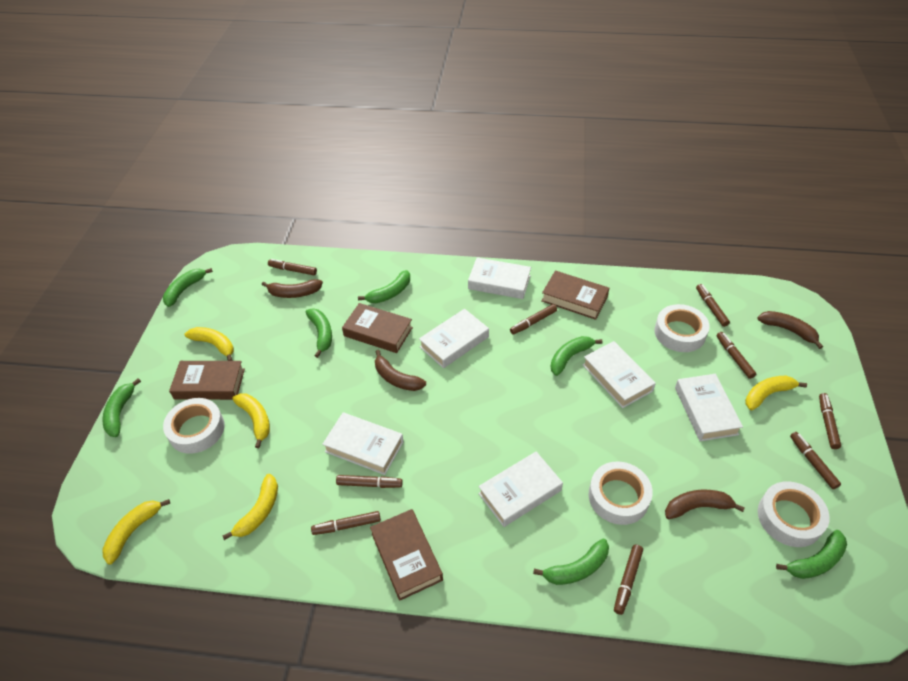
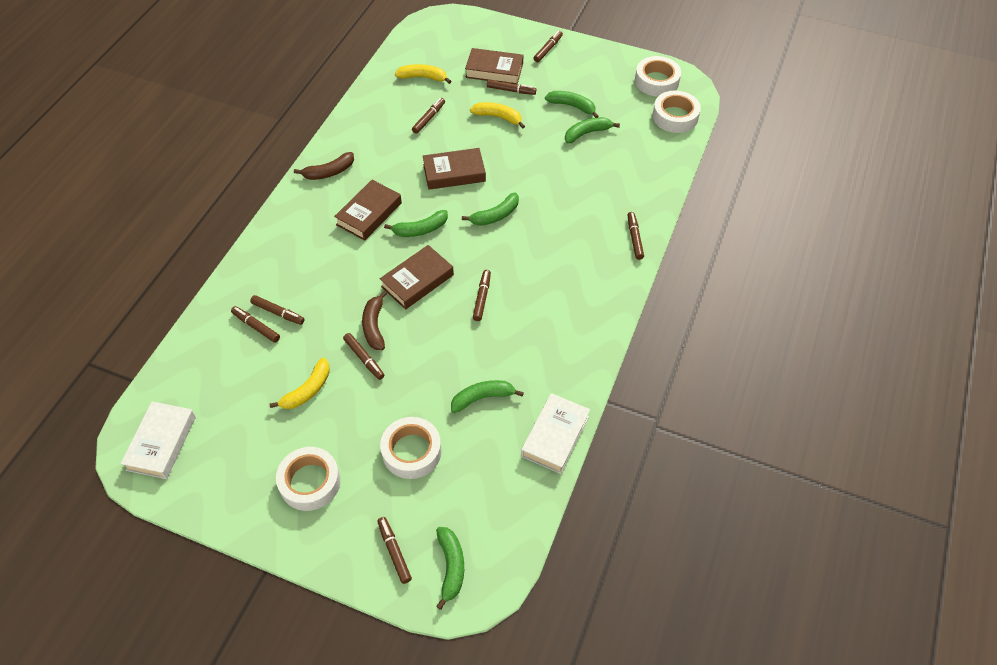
brown banana: 4 -> 2
green banana: 7 -> 6
white book: 6 -> 2
yellow banana: 5 -> 3

